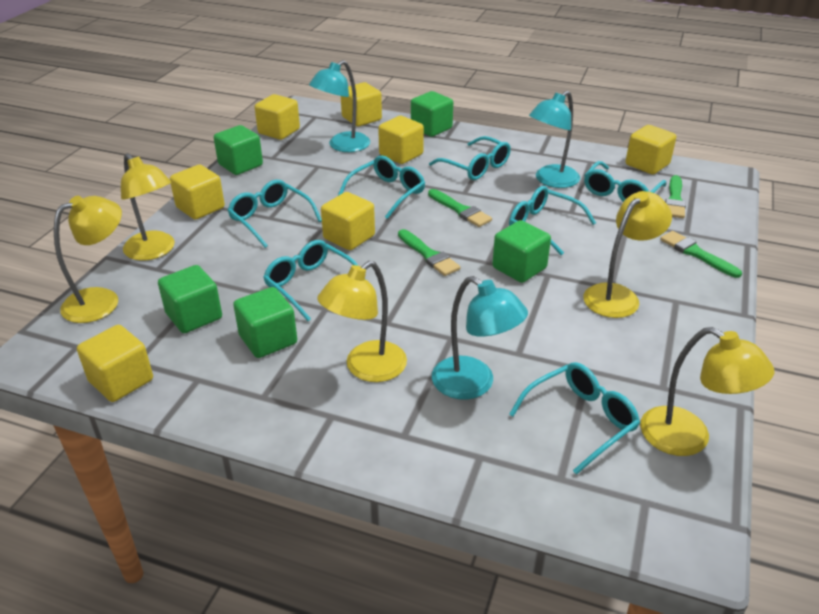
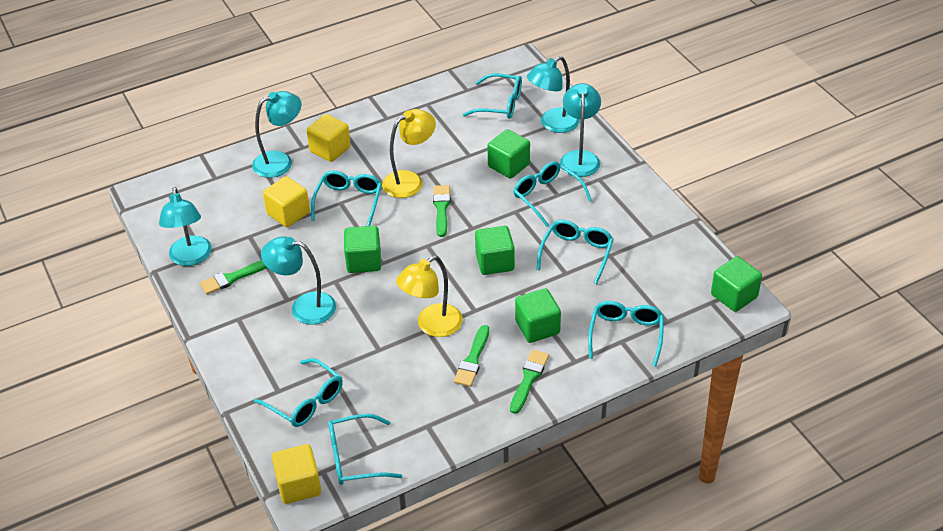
turquoise lamp: 3 -> 5
yellow cube: 7 -> 3
yellow lamp: 5 -> 2

